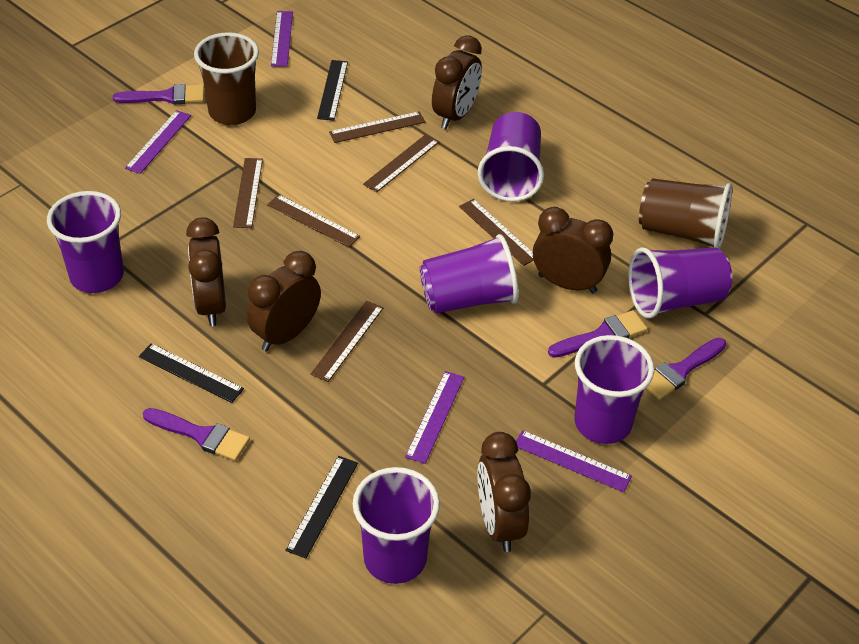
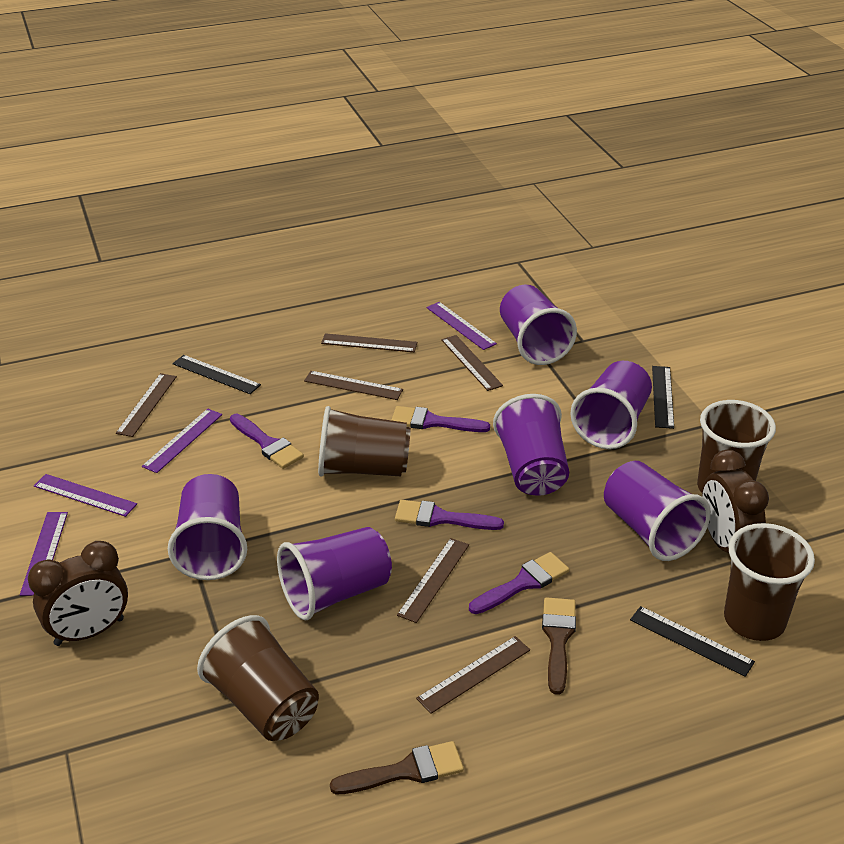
brown brush: 0 -> 2
brown clock: 5 -> 2
brown cup: 2 -> 4

